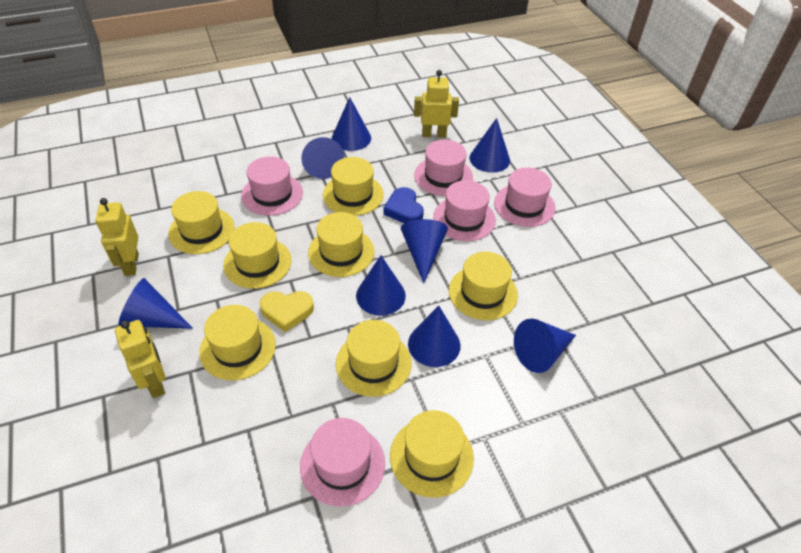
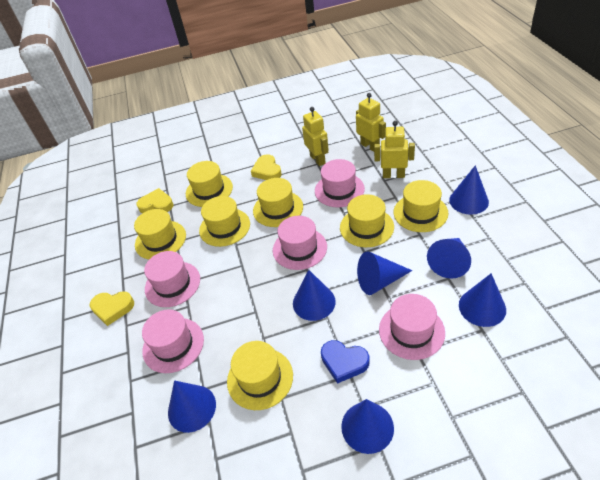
blue cone: 8 -> 7
yellow hat: 8 -> 7
yellow heart: 1 -> 3

